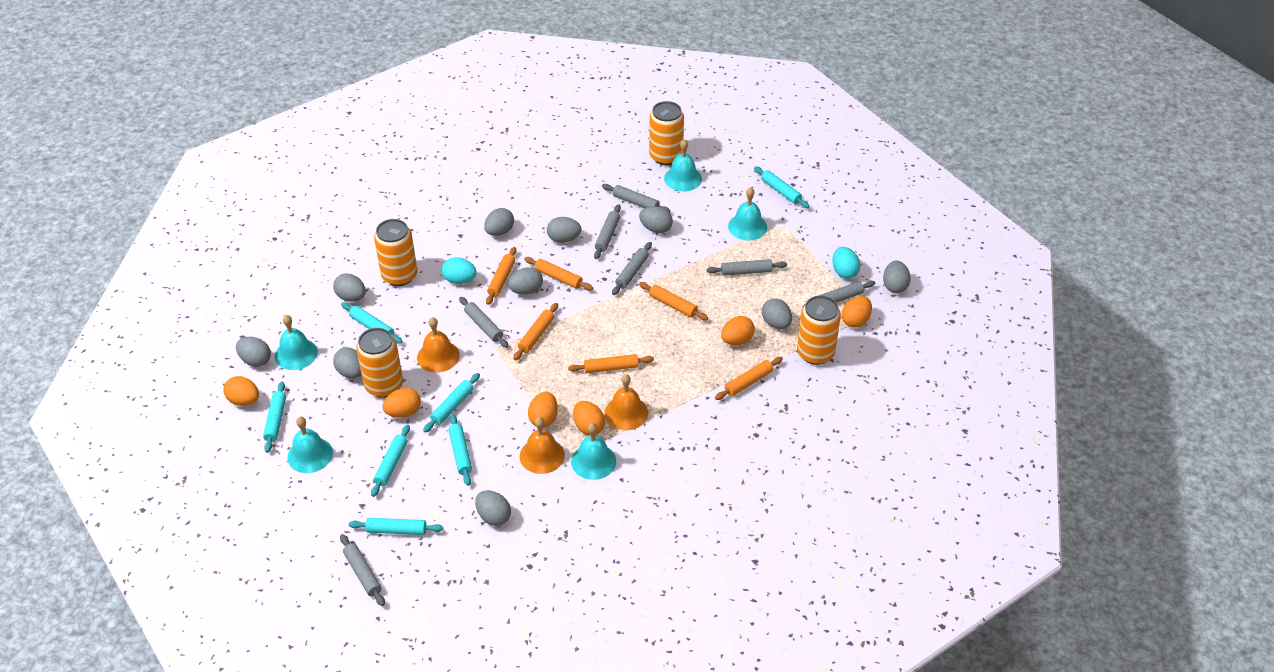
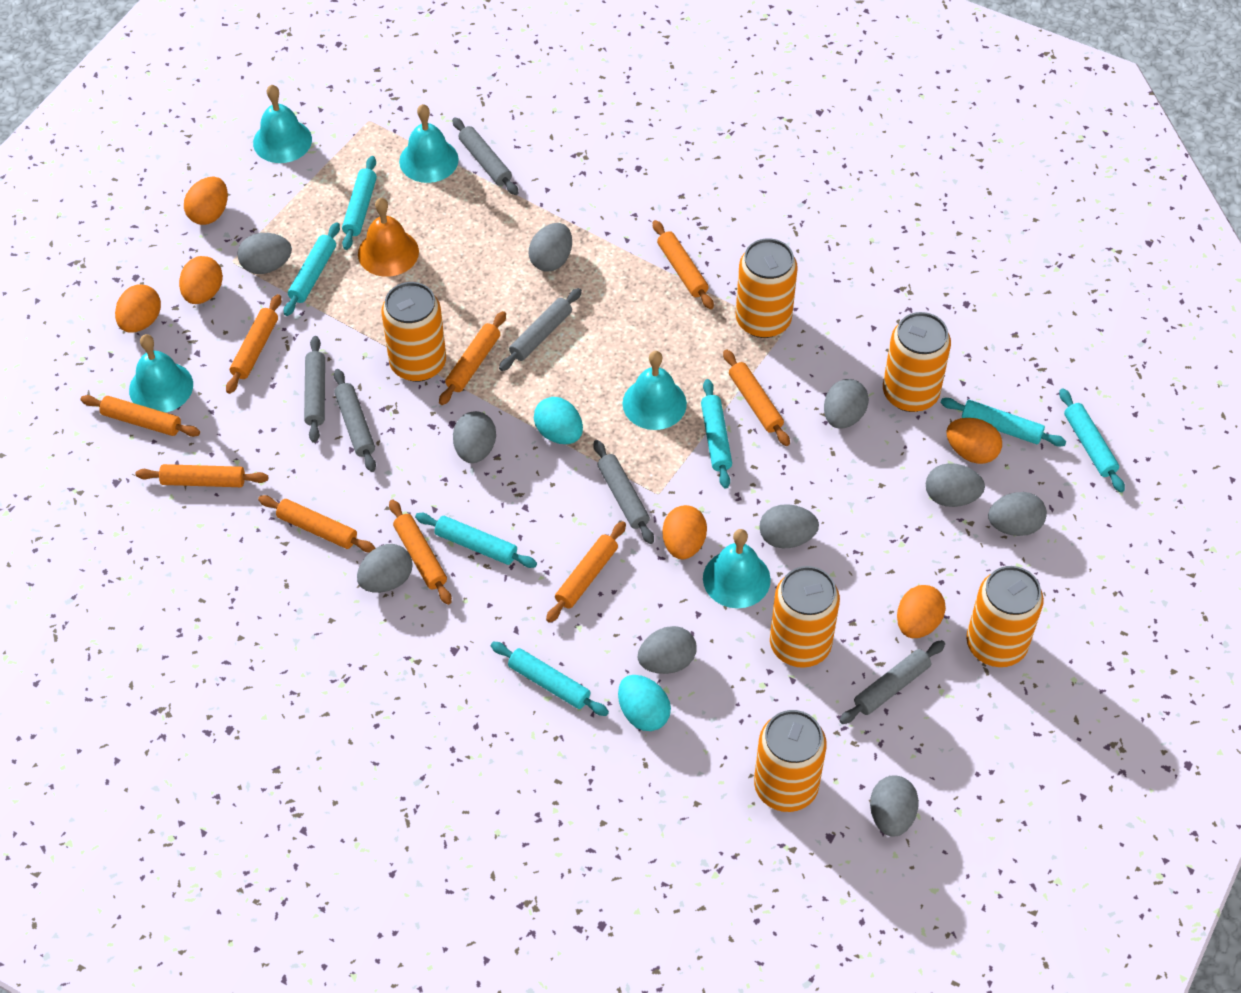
grey rolling pin: 7 -> 6
orange bell: 3 -> 1
orange can: 4 -> 6
orange rolling pin: 6 -> 9

